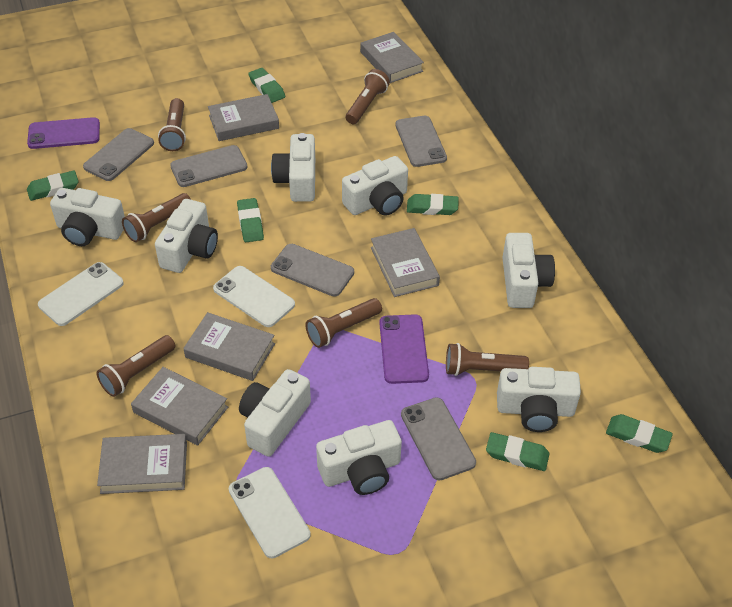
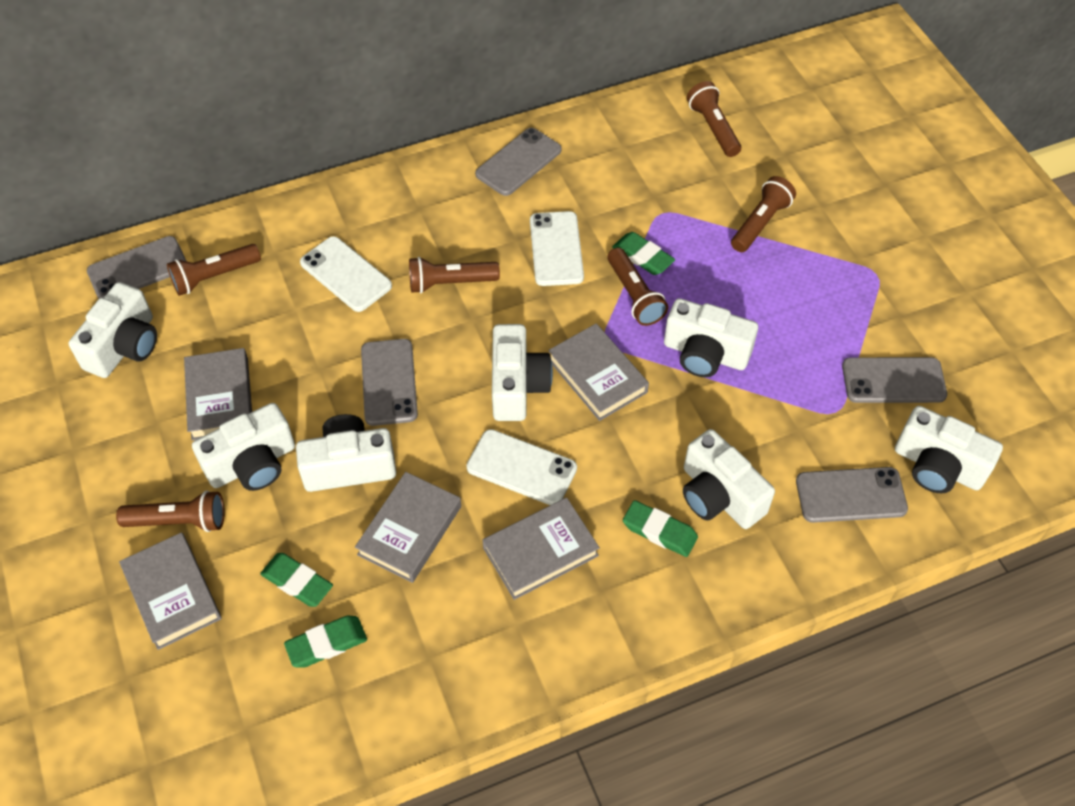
green eraser: 6 -> 4
grey book: 6 -> 5
purple phone: 2 -> 0
white camera: 8 -> 7

